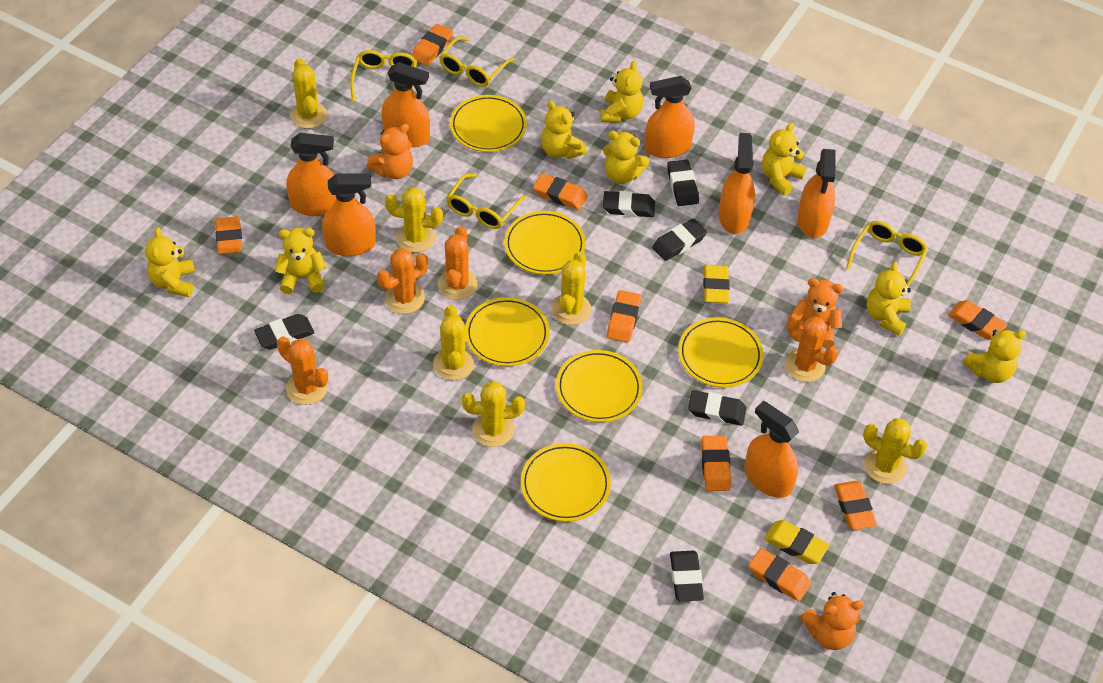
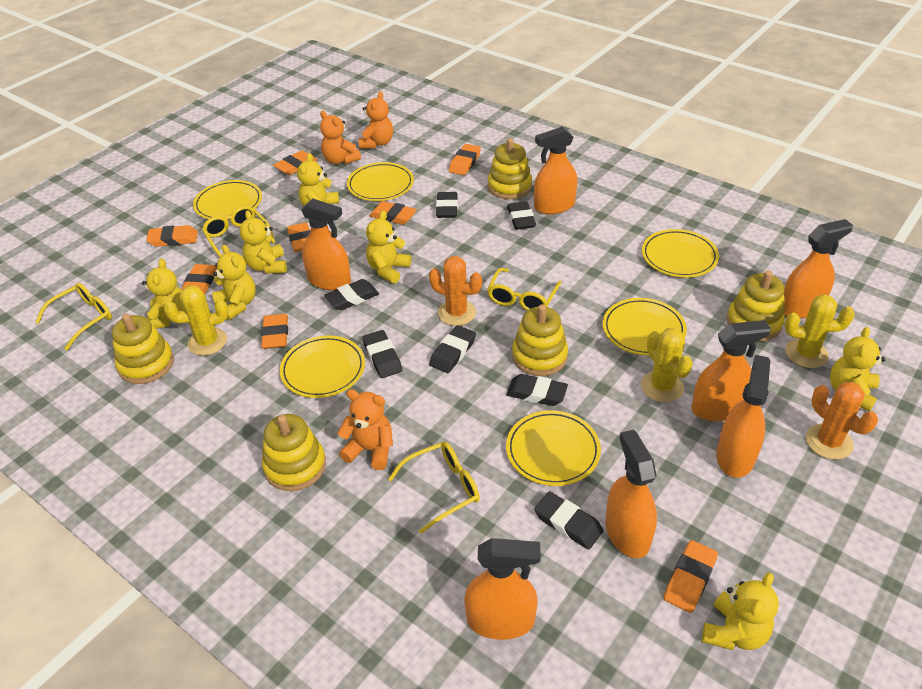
black eraser: 6 -> 7
orange cactus: 4 -> 2
yellow cactus: 6 -> 3
yellow eraser: 2 -> 0
yellow stacking toy: 0 -> 5
yellow teddy bear: 8 -> 7

